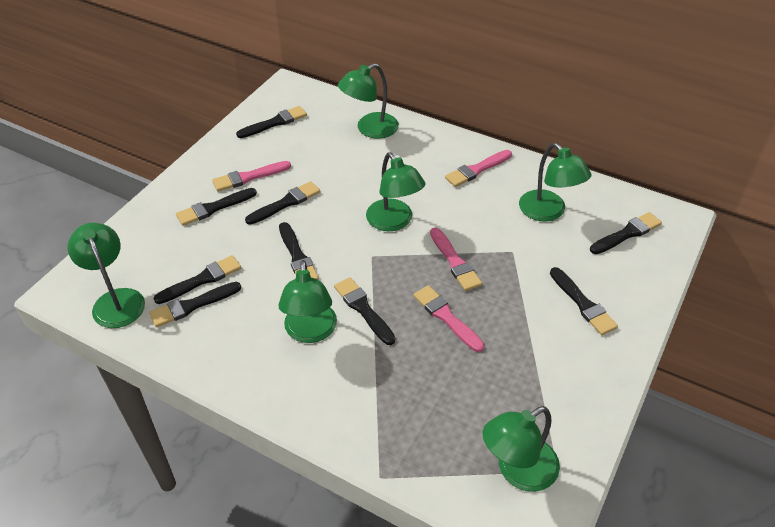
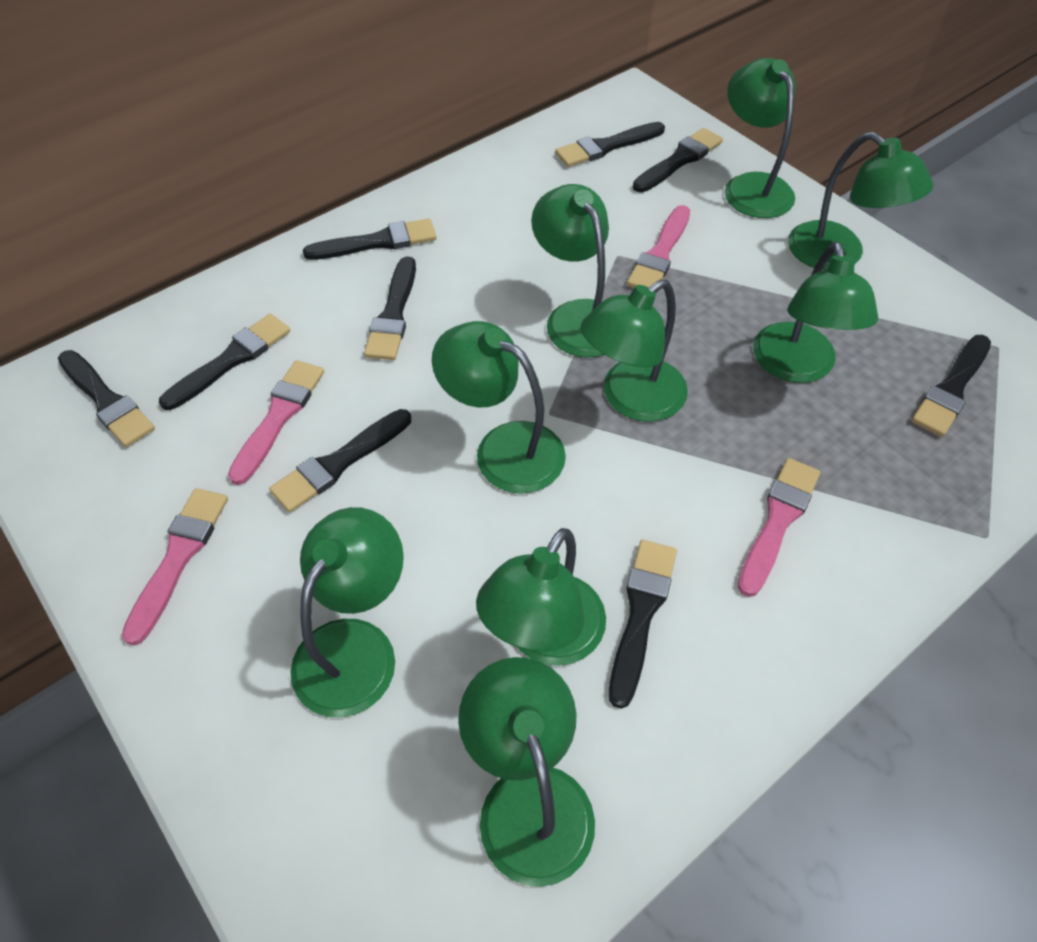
green lamp: 6 -> 9

